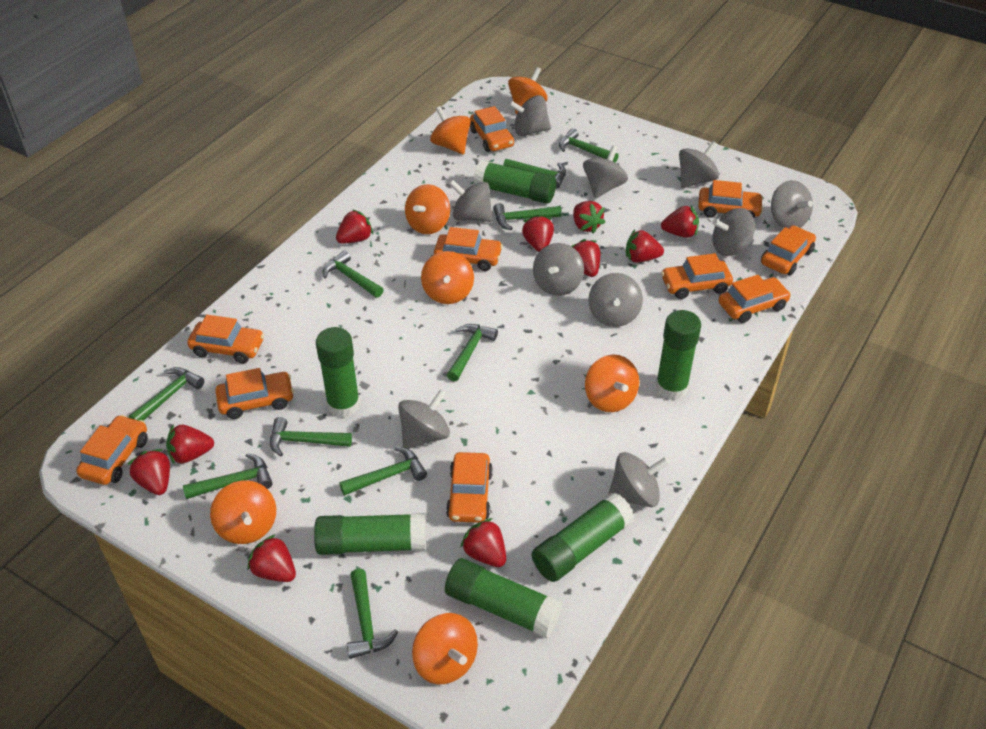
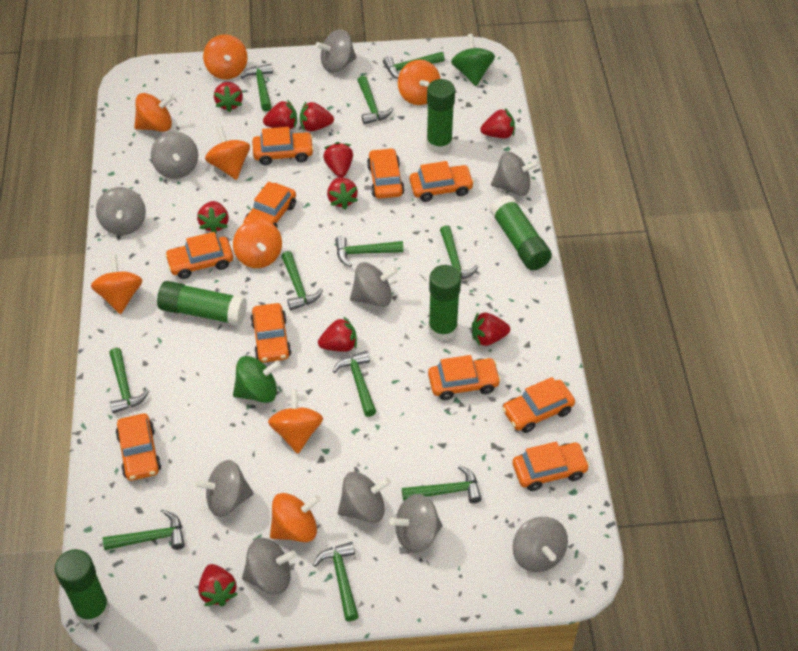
green glue stick: 6 -> 5
green hammer: 10 -> 11
green spinning top: 0 -> 2
orange spinning top: 7 -> 8

